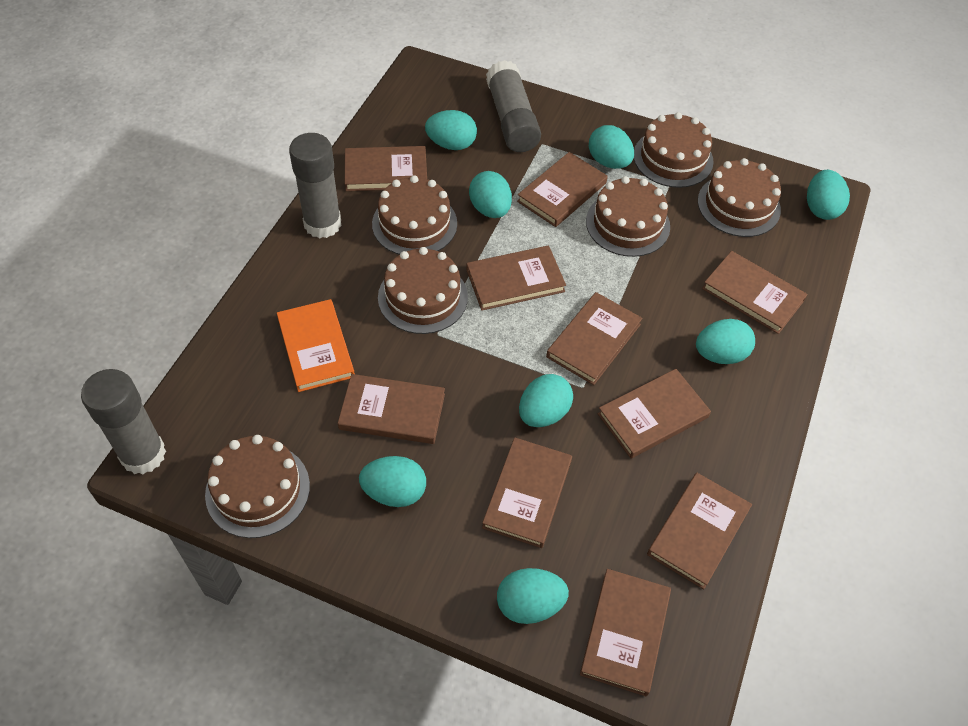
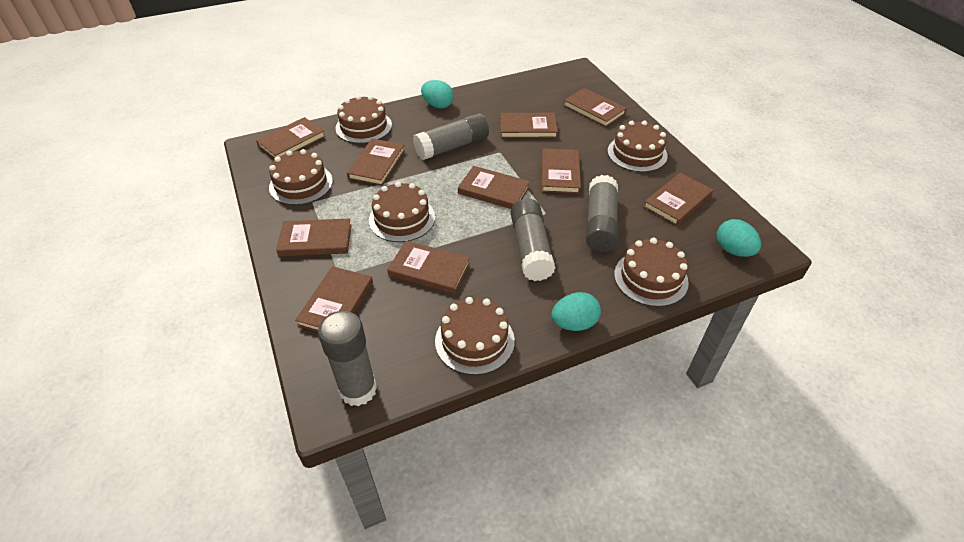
grey glue stick: 3 -> 4
orange book: 1 -> 0
turquoise egg: 8 -> 3

